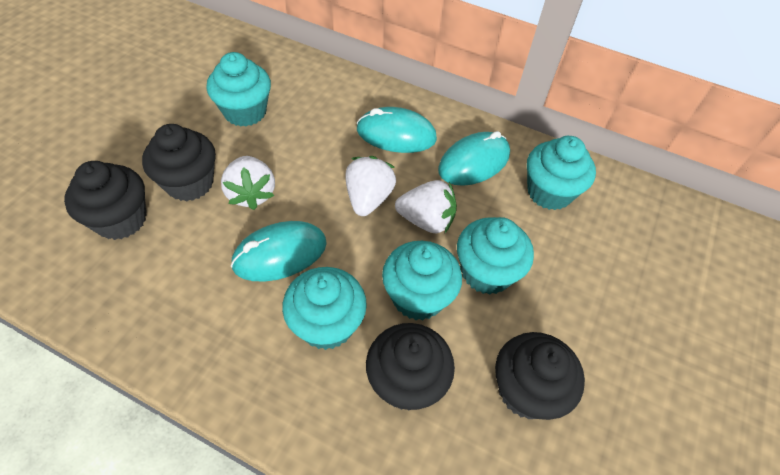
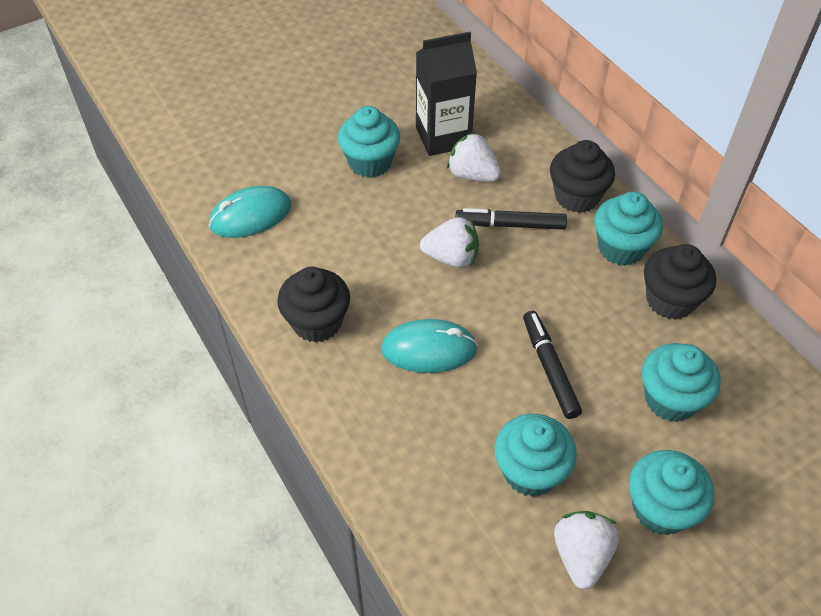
black carton: 0 -> 1
black cupcake: 4 -> 3
black marker: 0 -> 2
turquoise mouse: 3 -> 2

